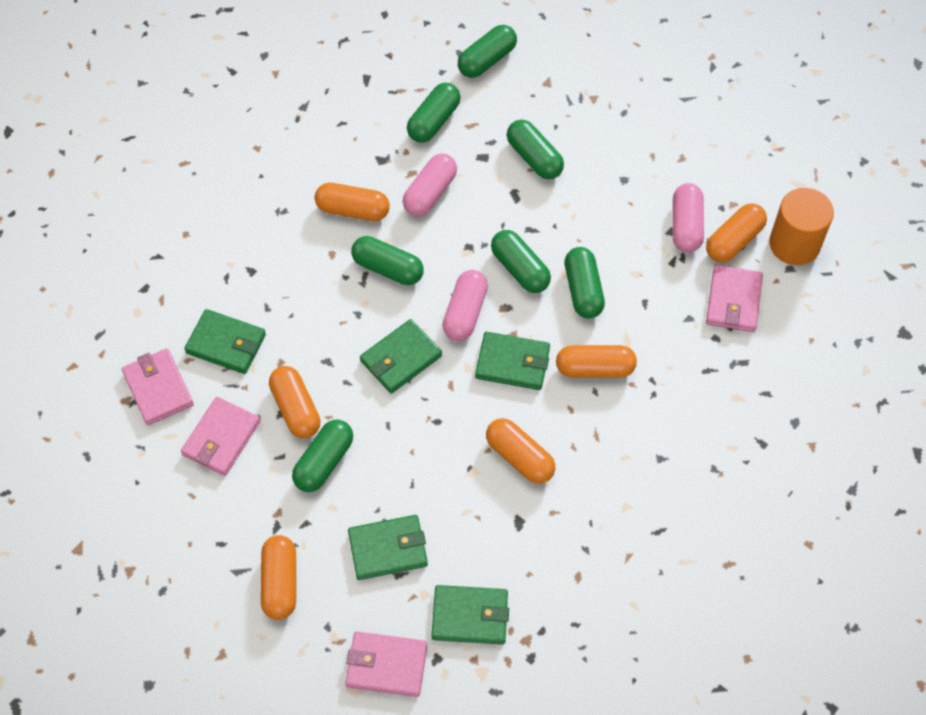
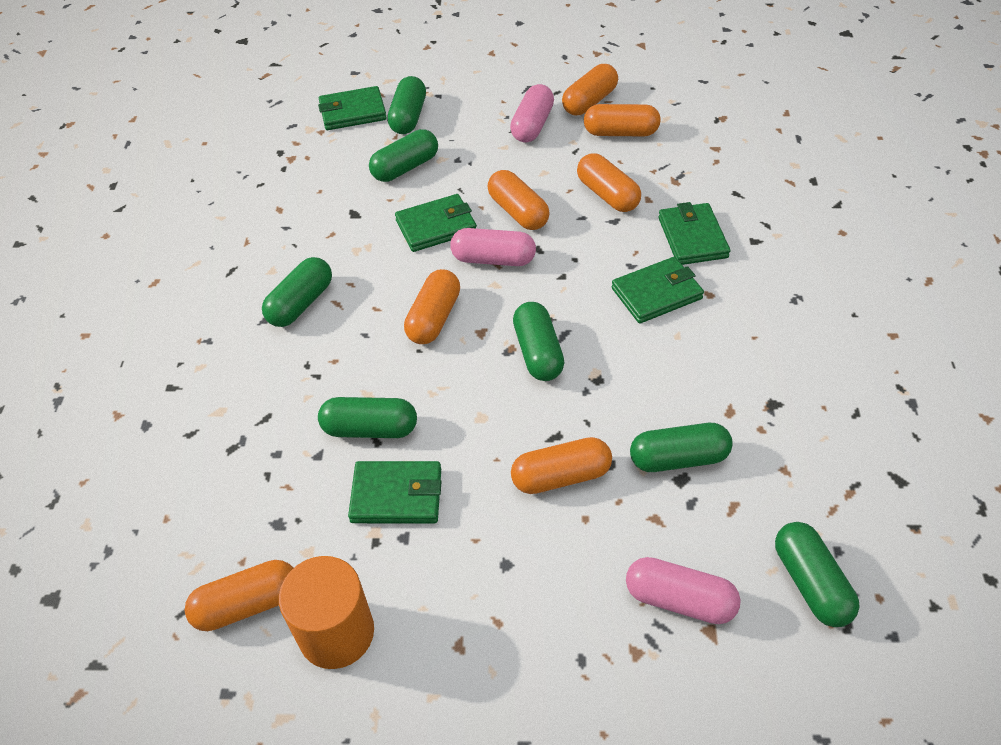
orange capsule: 6 -> 7
pink wallet: 4 -> 0

